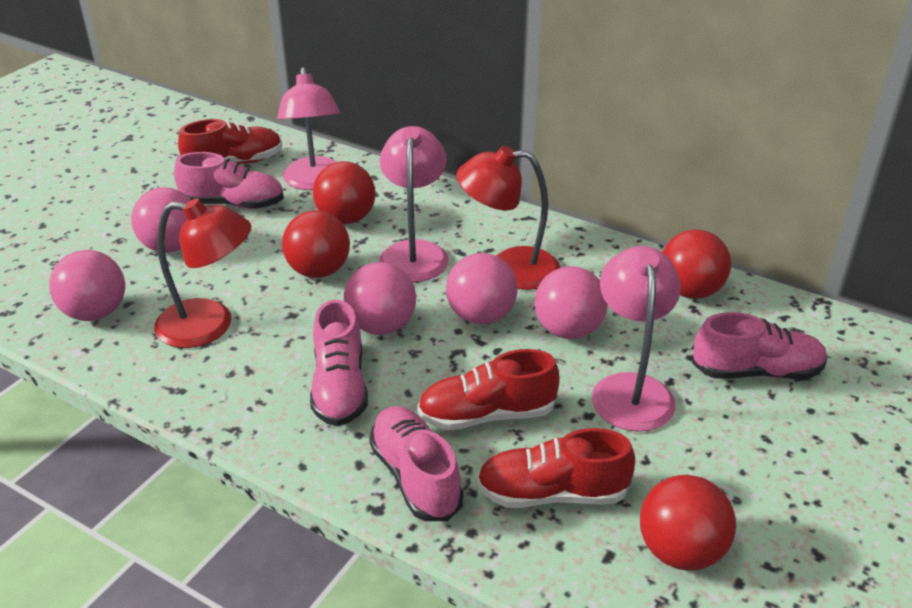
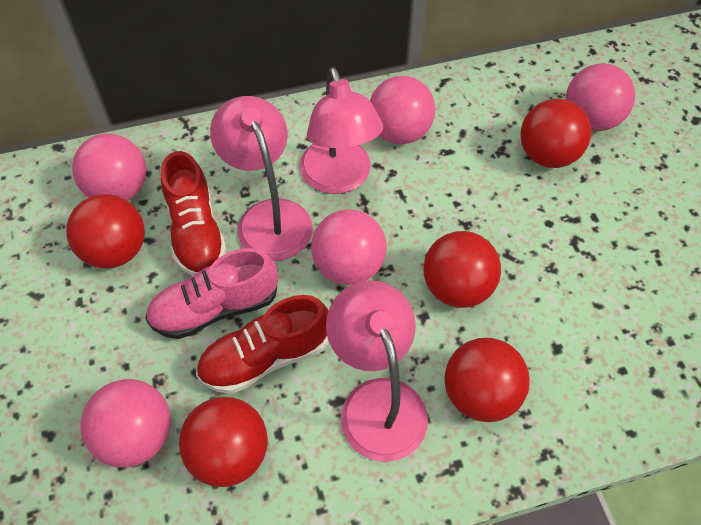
pink shoe: 4 -> 1
red ball: 4 -> 5
red lamp: 2 -> 0
red shoe: 3 -> 2

